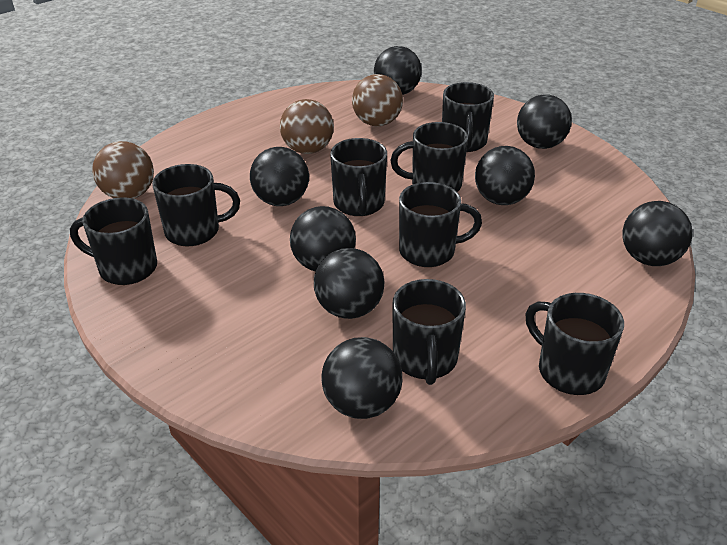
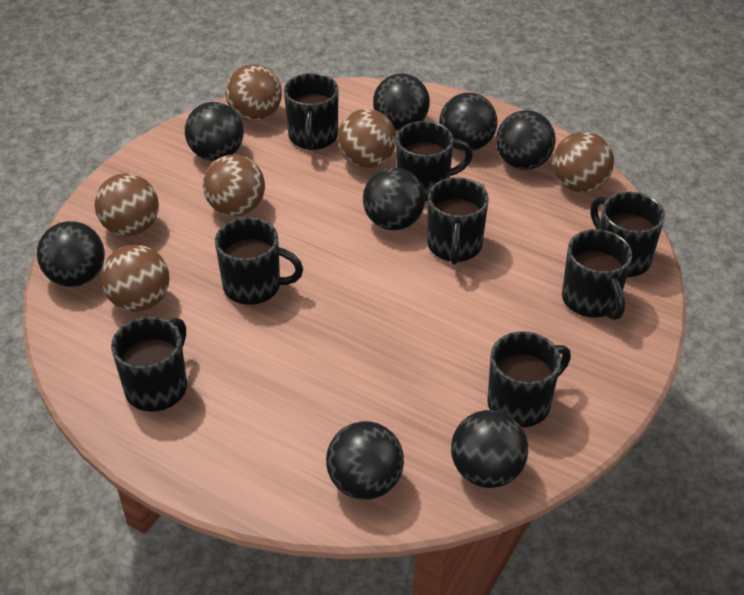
brown ball: 3 -> 6

